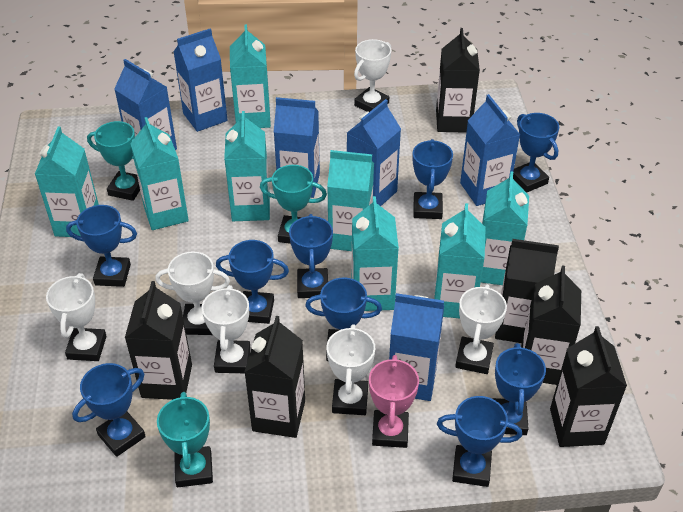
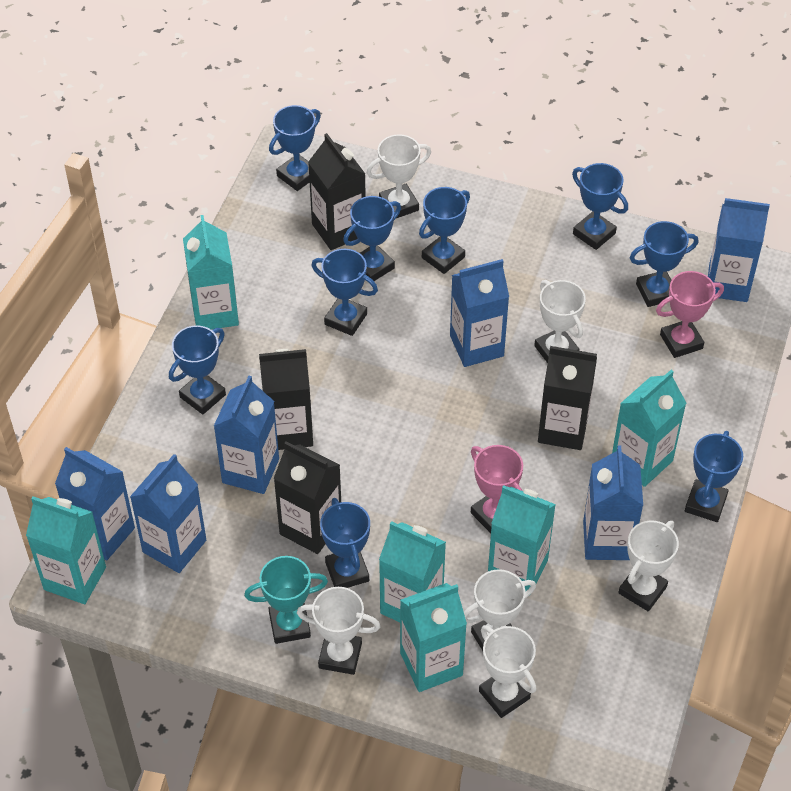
black carton: 6 -> 4
pink trophy: 1 -> 2
turquoise carton: 8 -> 6
turquoise trophy: 3 -> 1

